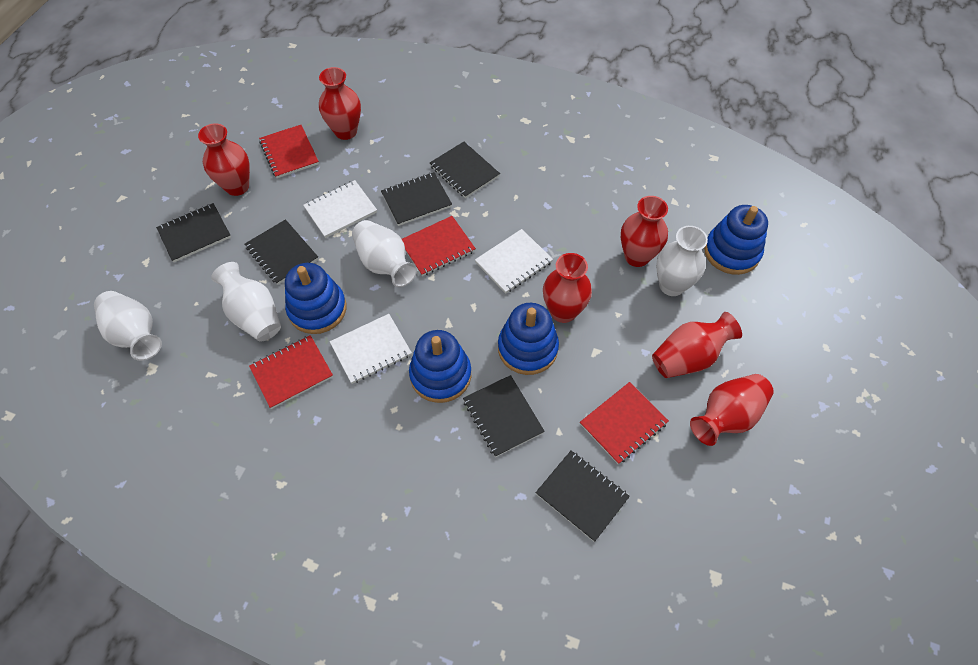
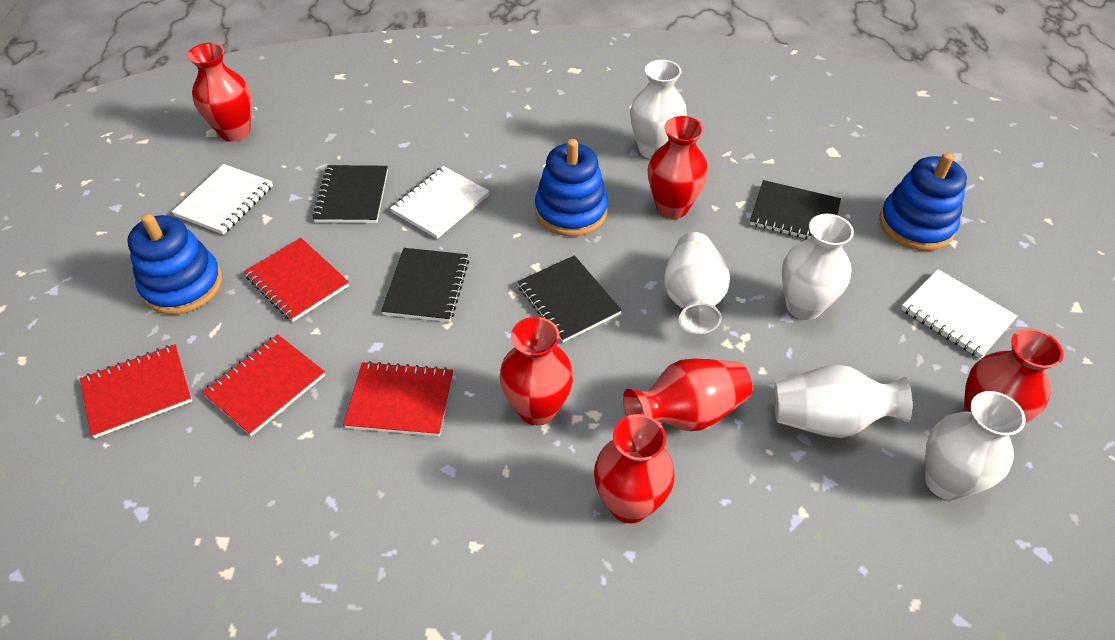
black notebook: 6 -> 4
blue stacking toy: 4 -> 3
white vase: 4 -> 5

